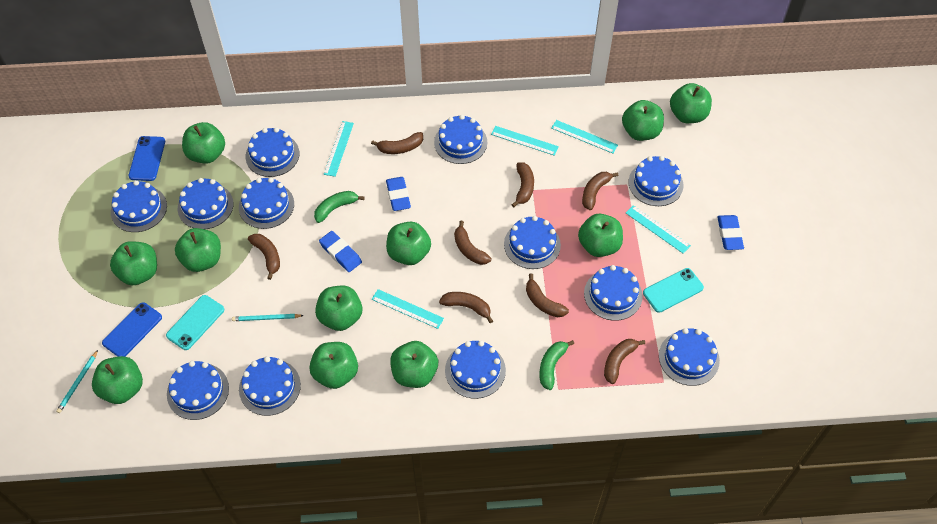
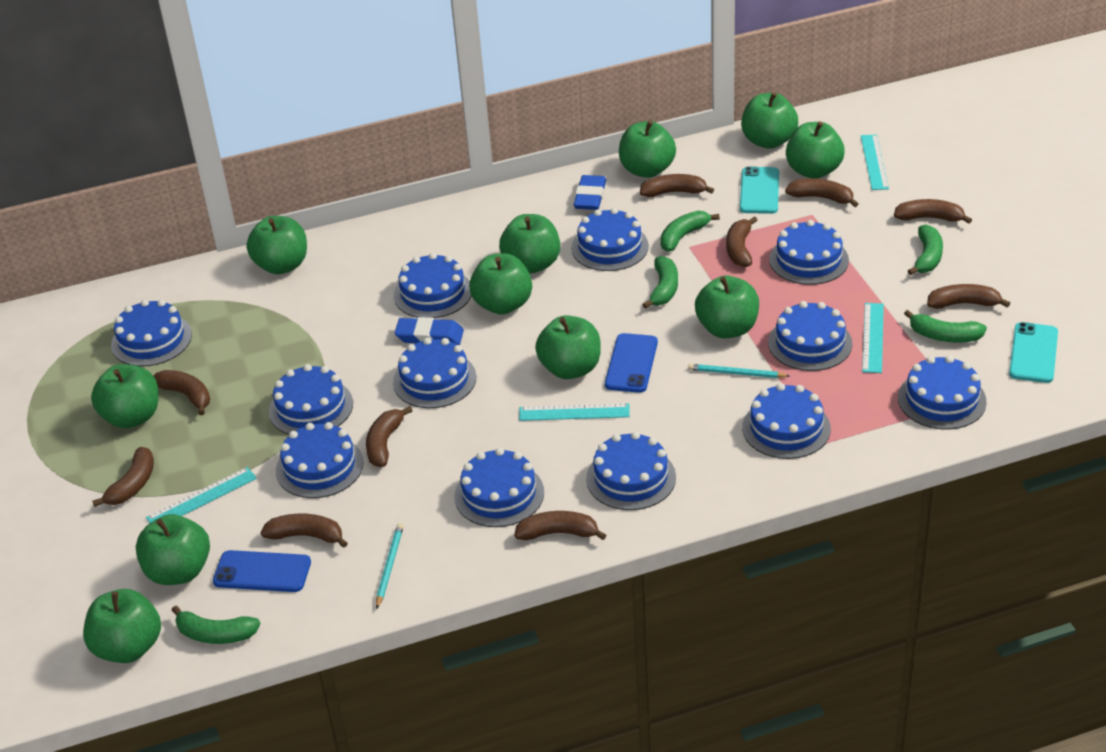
blue eraser: 3 -> 2
brown banana: 8 -> 10
green banana: 2 -> 5
turquoise ruler: 5 -> 4

